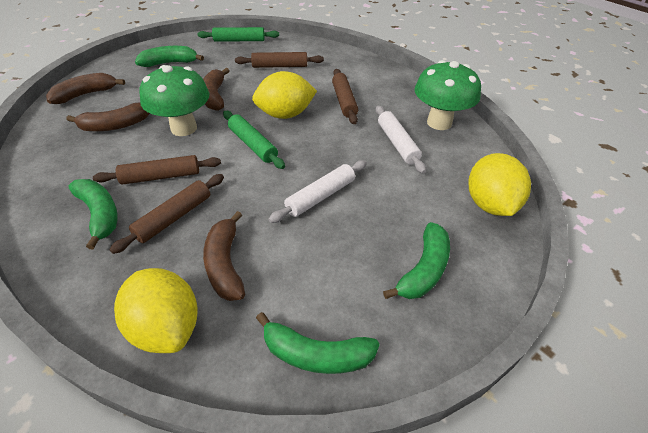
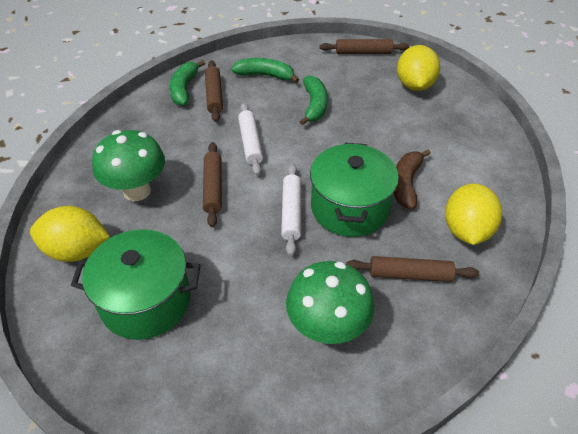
brown banana: 4 -> 1
green banana: 4 -> 3
green pot: 0 -> 2
green rolling pin: 2 -> 0

